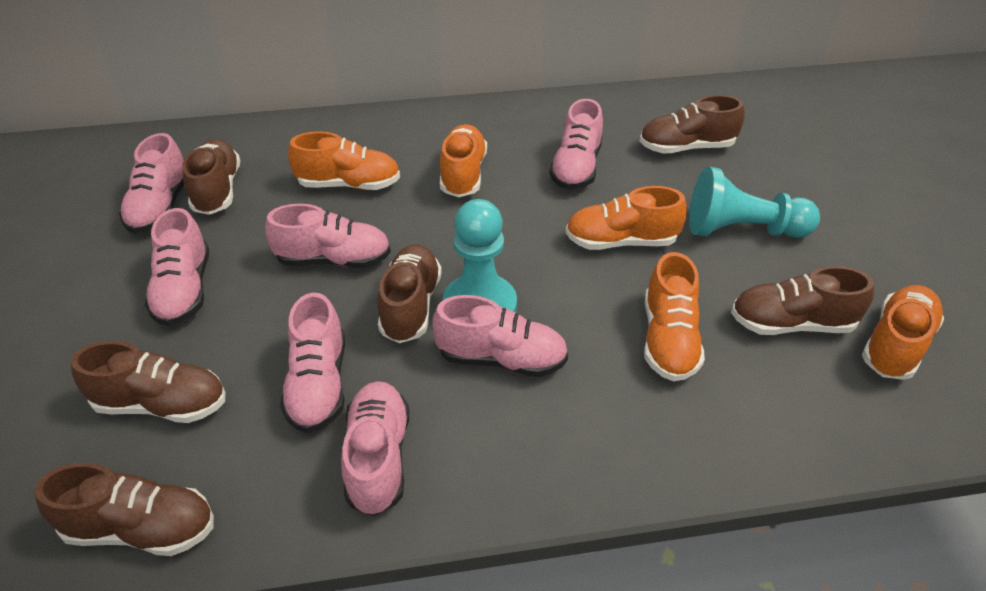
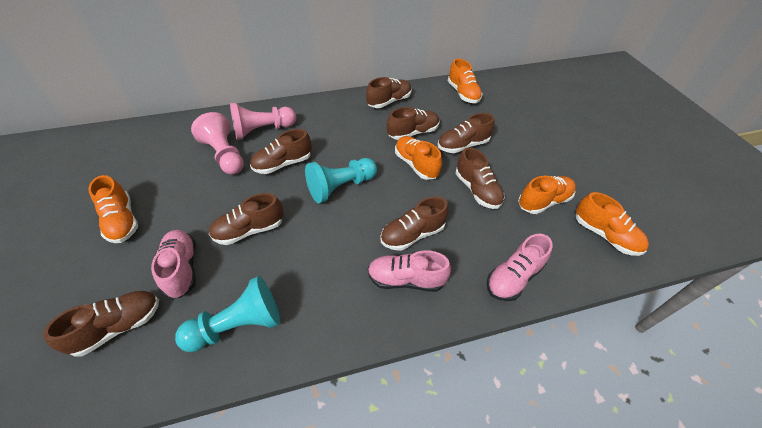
brown shoe: 6 -> 8
pink pawn: 0 -> 2
pink shoe: 7 -> 3

